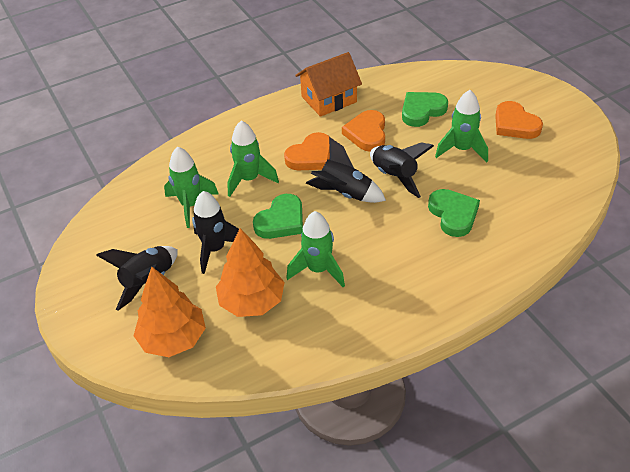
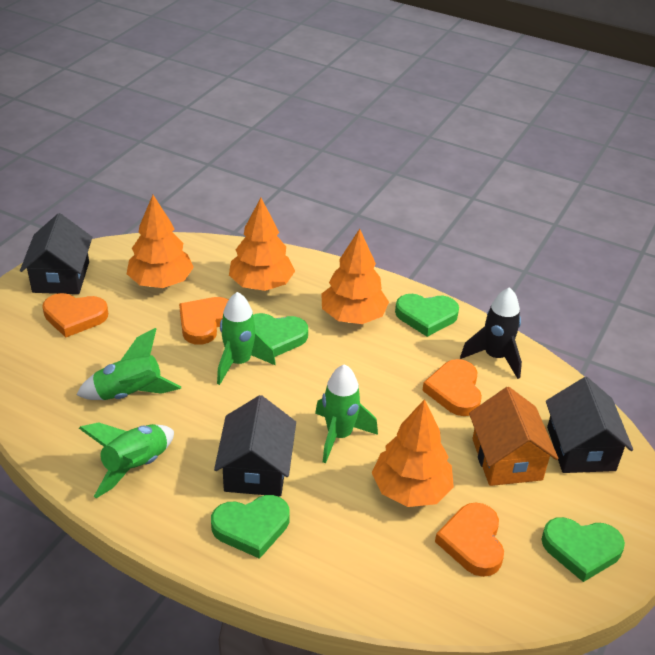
black house: 0 -> 3
black rocket: 4 -> 1
green heart: 3 -> 4
orange heart: 3 -> 4
orange tree: 2 -> 4

